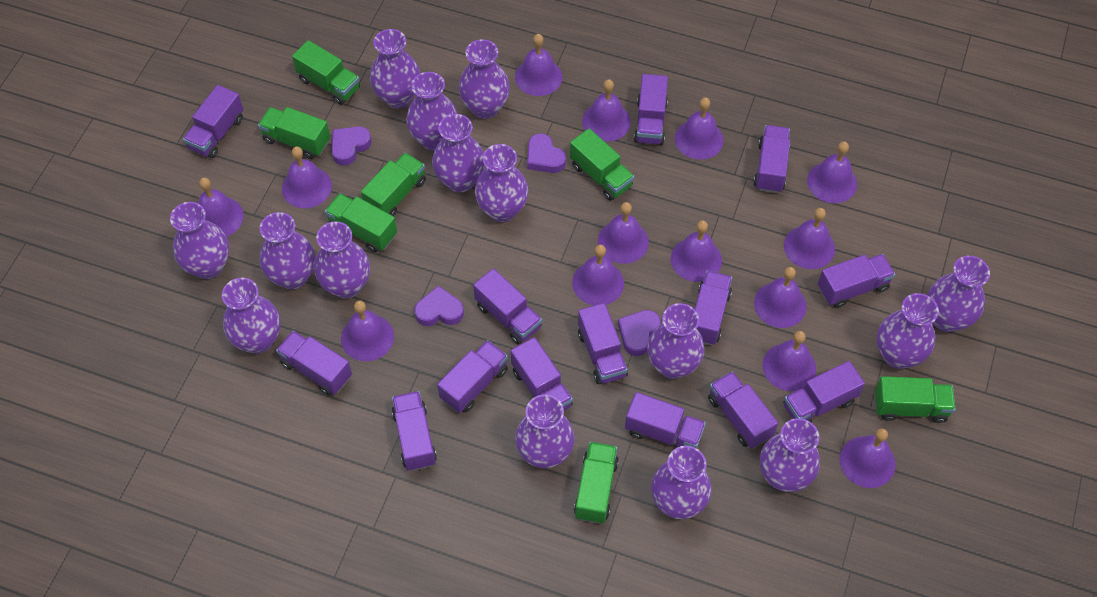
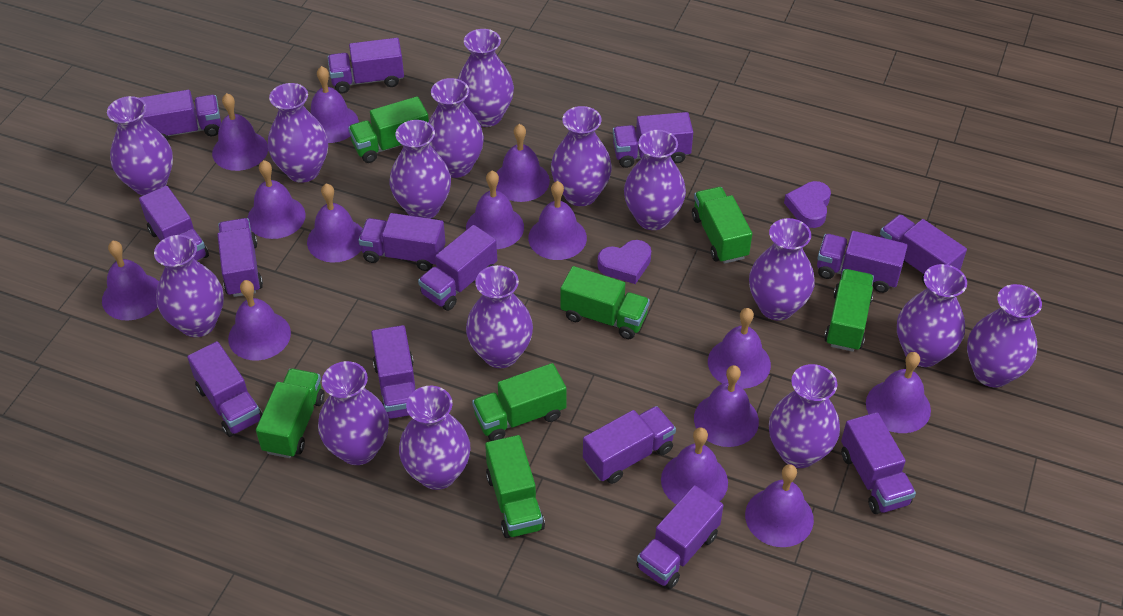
purple heart: 4 -> 2

